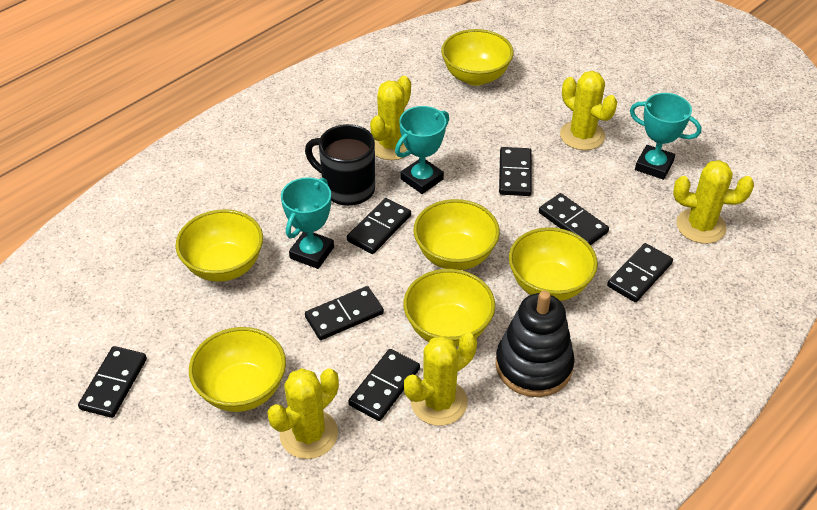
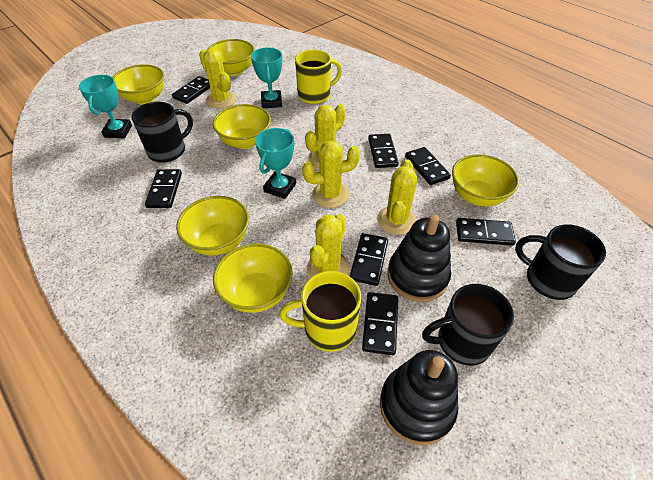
black mug: 1 -> 3
black stacking toy: 1 -> 2
yellow mug: 0 -> 2

